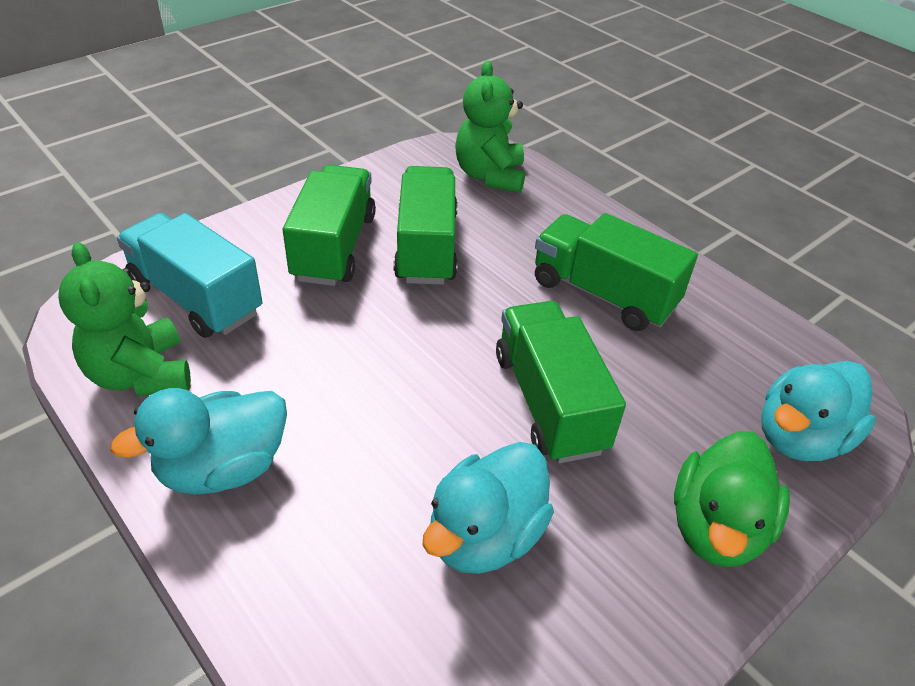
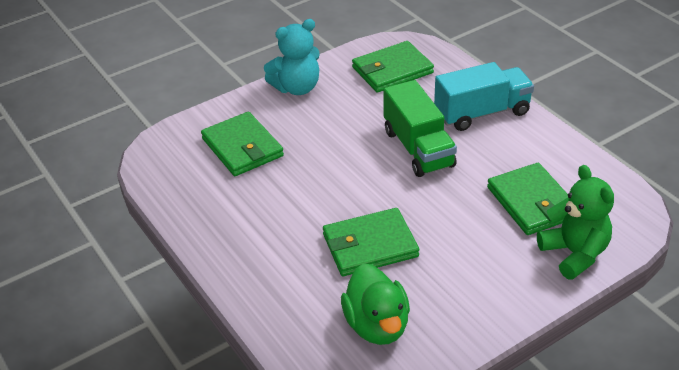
green teddy bear: 2 -> 1
green truck: 4 -> 1
green wallet: 0 -> 4
turquoise duck: 3 -> 0
turquoise teddy bear: 0 -> 1

